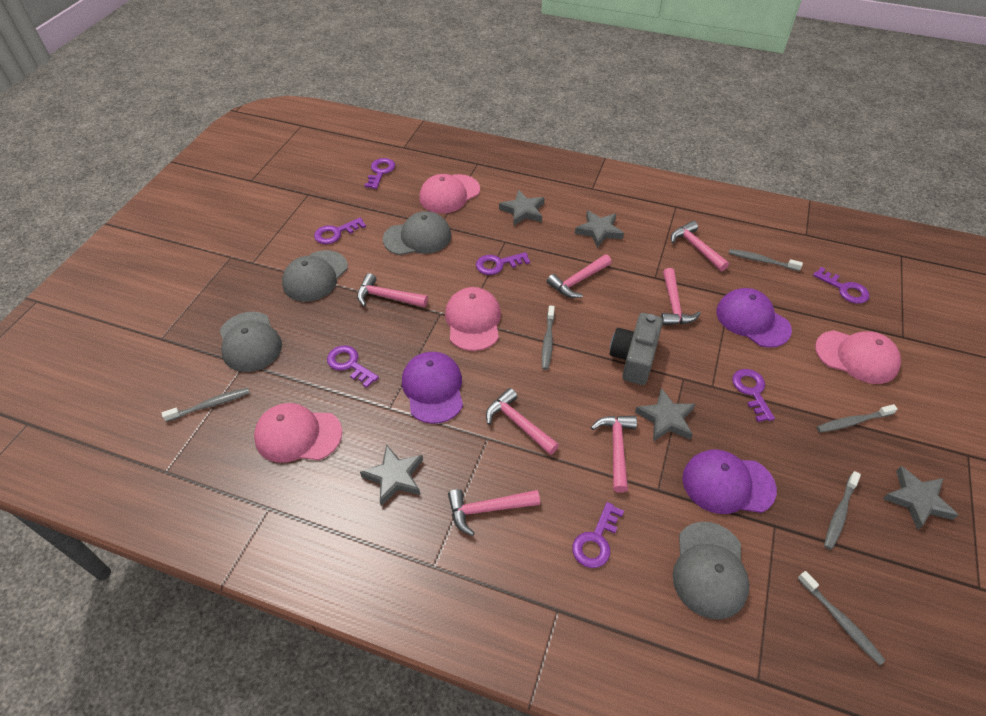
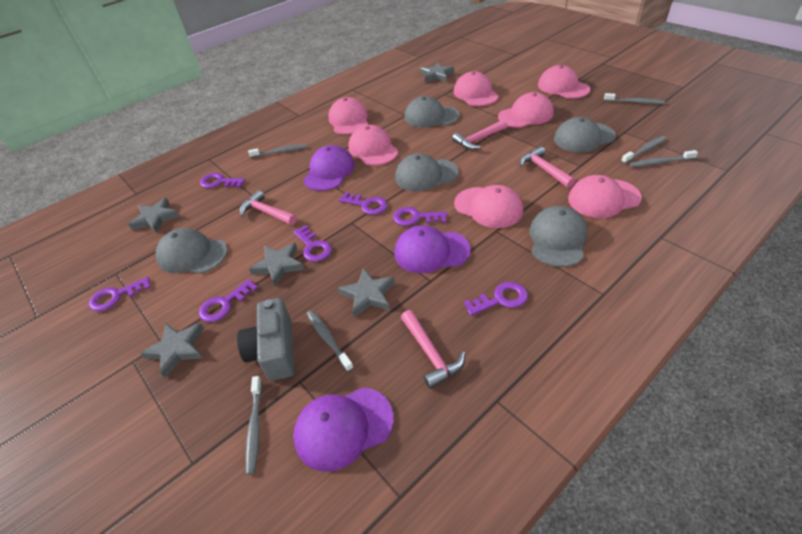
grey cap: 4 -> 5
pink cap: 4 -> 7
pink hammer: 7 -> 4

